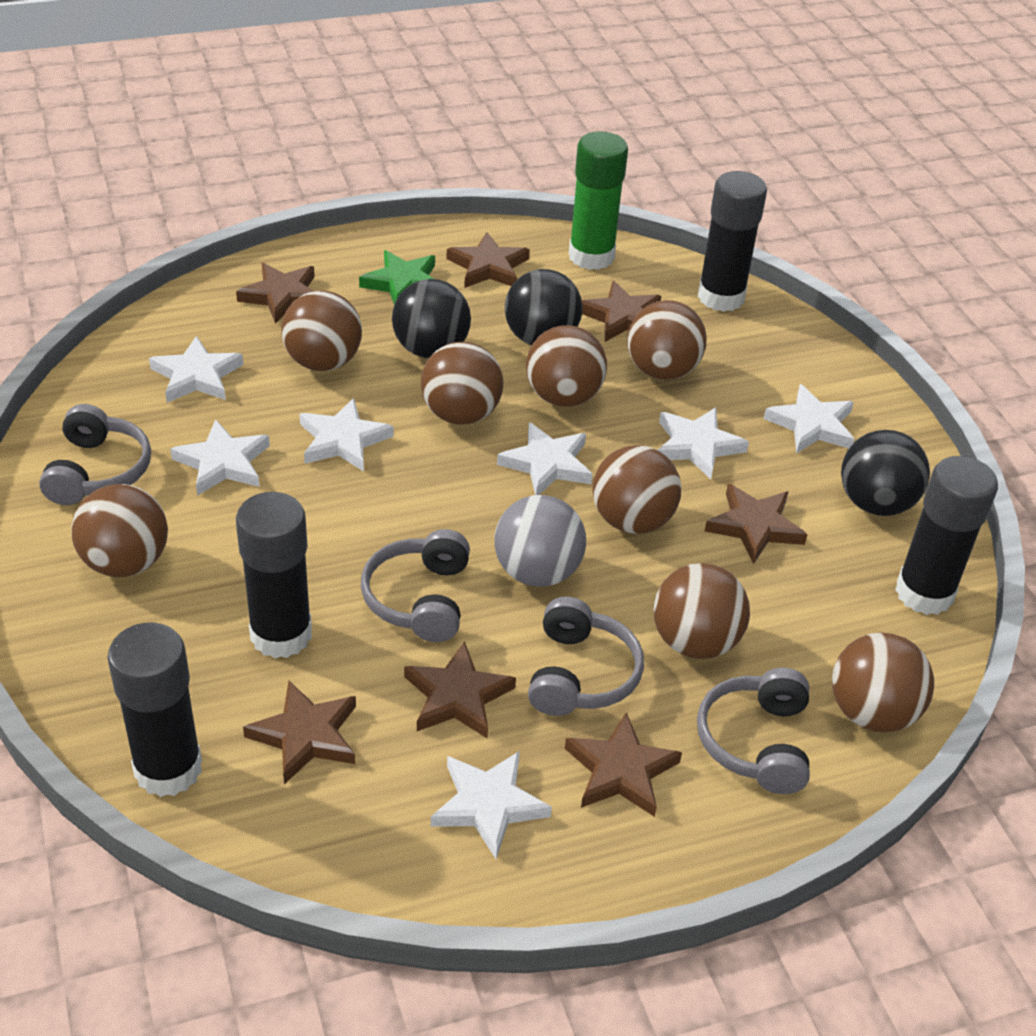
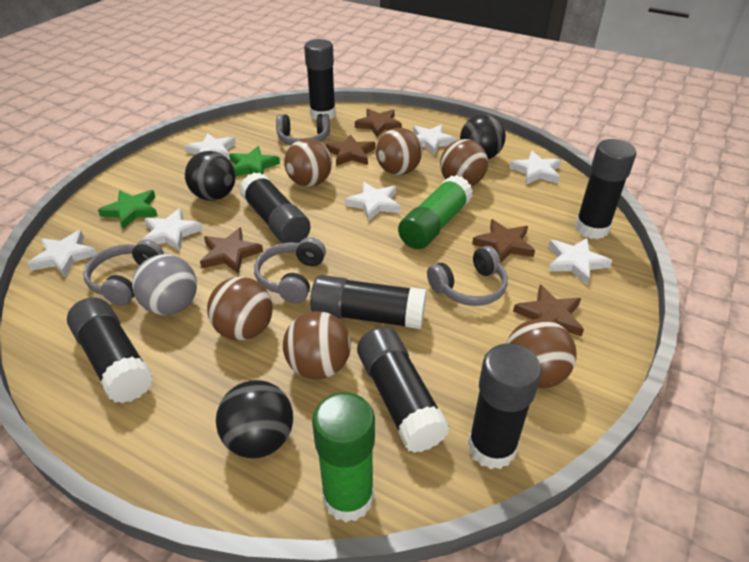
black glue stick: 4 -> 7
brown ball: 8 -> 6
brown star: 7 -> 5
green glue stick: 1 -> 2
green star: 1 -> 2

